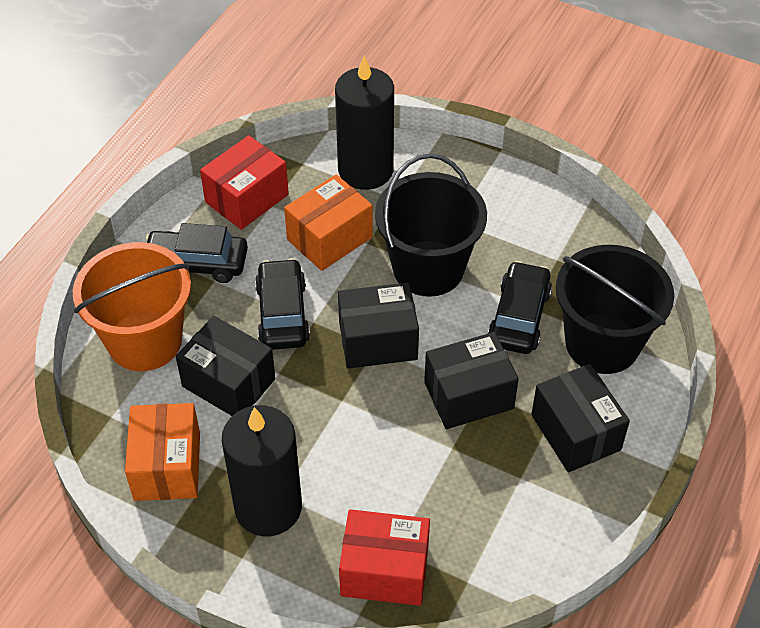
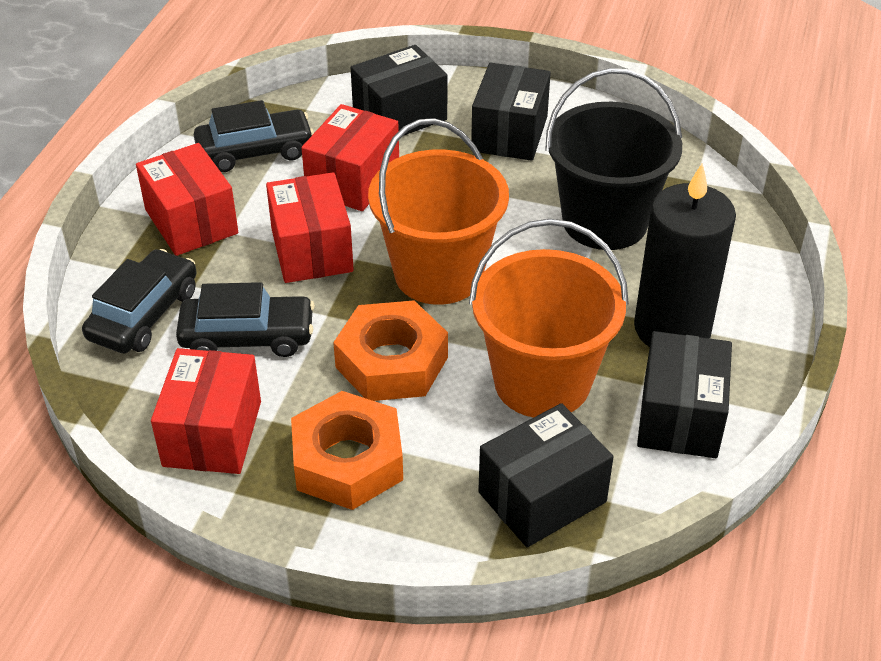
black bucket: 2 -> 1
black candle: 2 -> 1
orange box: 2 -> 0
orange bucket: 1 -> 2
orange nut: 0 -> 2
red box: 2 -> 4

